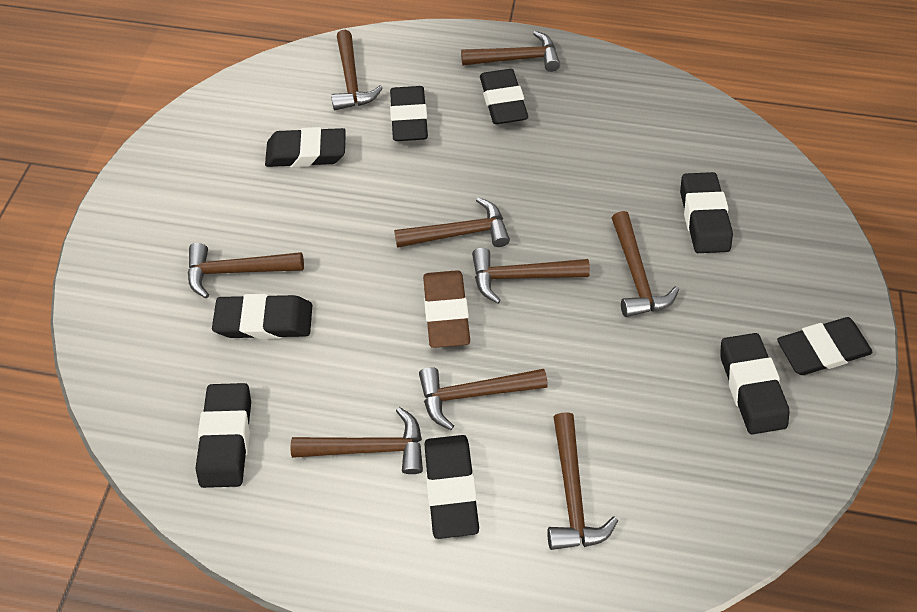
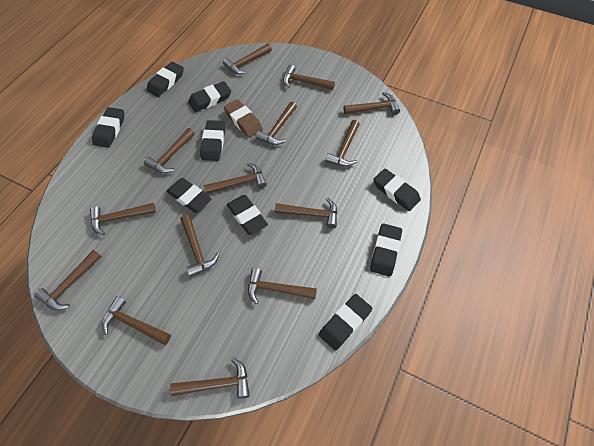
brown hammer: 9 -> 14

